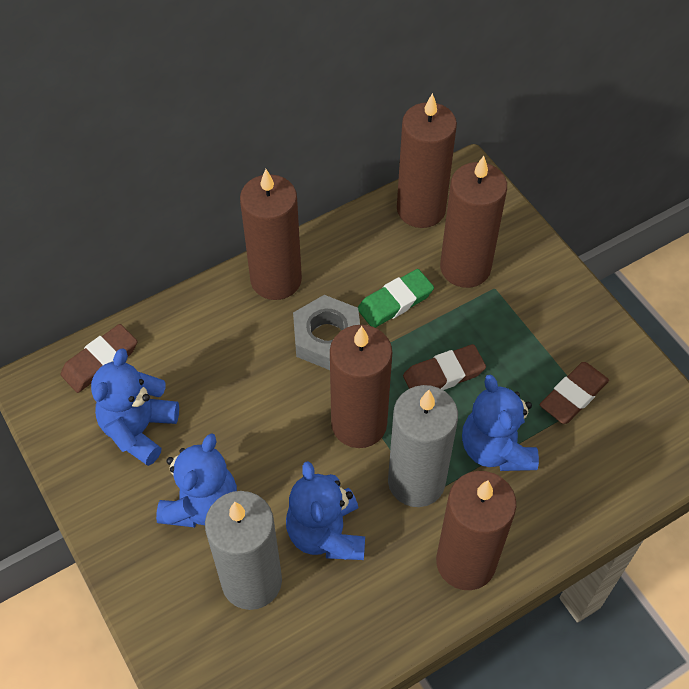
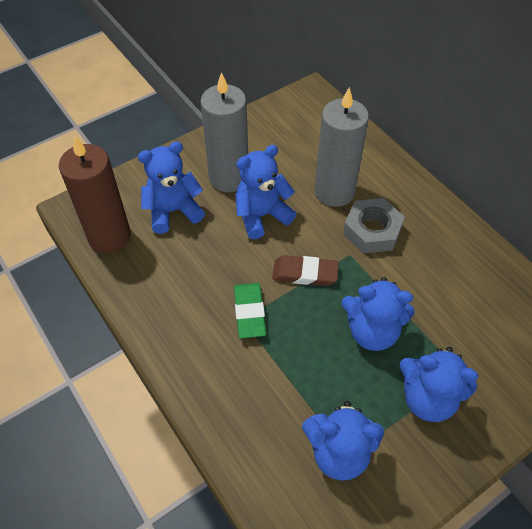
blue teddy bear: 4 -> 5
brown candle: 5 -> 1
brown eraser: 3 -> 1

